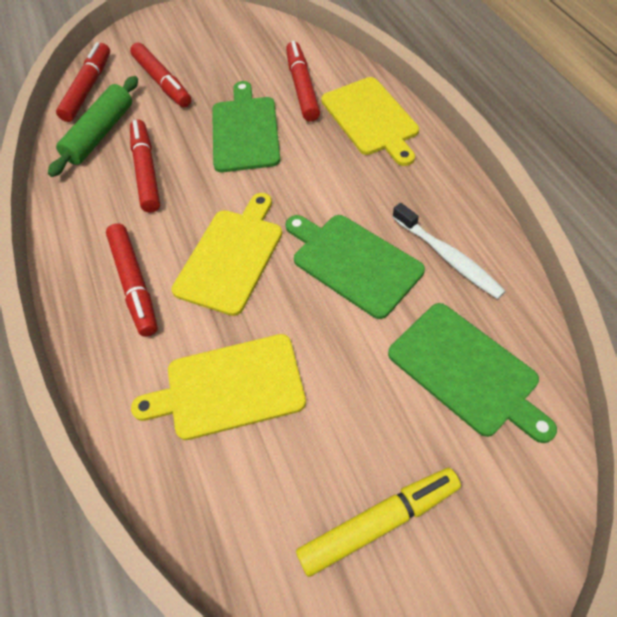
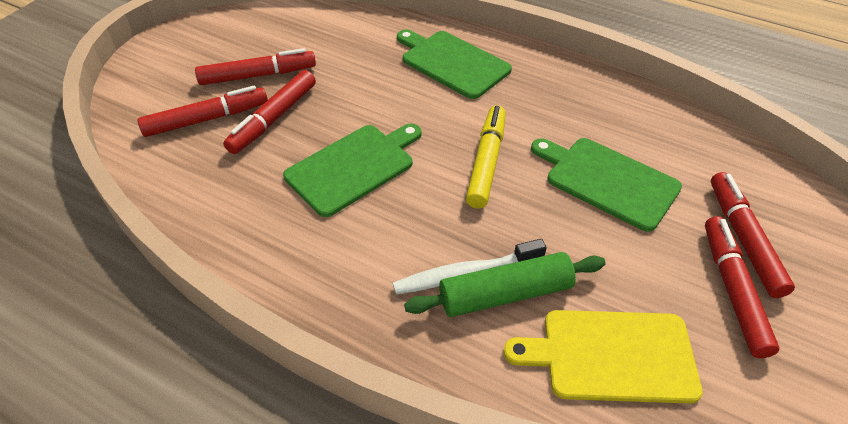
yellow cutting board: 3 -> 1

